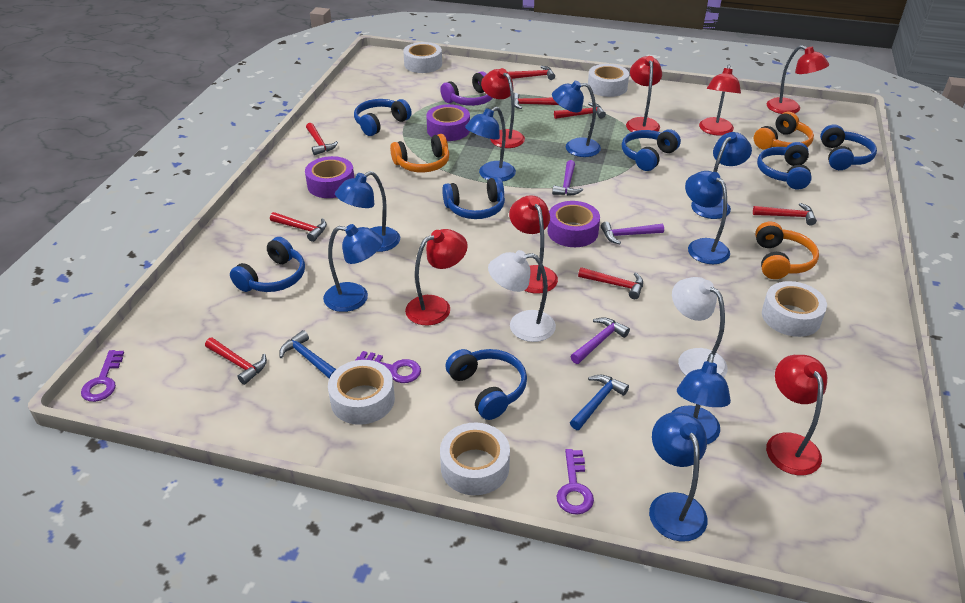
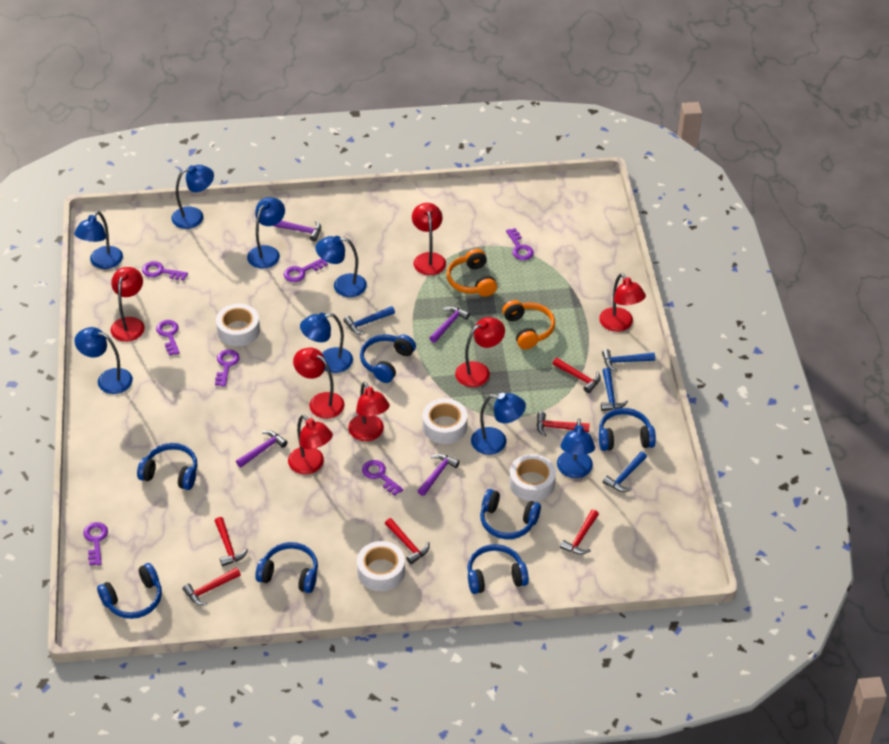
blue hammer: 2 -> 4
orange headphones: 3 -> 2
purple hammer: 3 -> 4
purple headphones: 1 -> 0
purple key: 3 -> 7
purple tape: 3 -> 0
red hammer: 8 -> 6
white lamp: 2 -> 0
white tape: 5 -> 4

